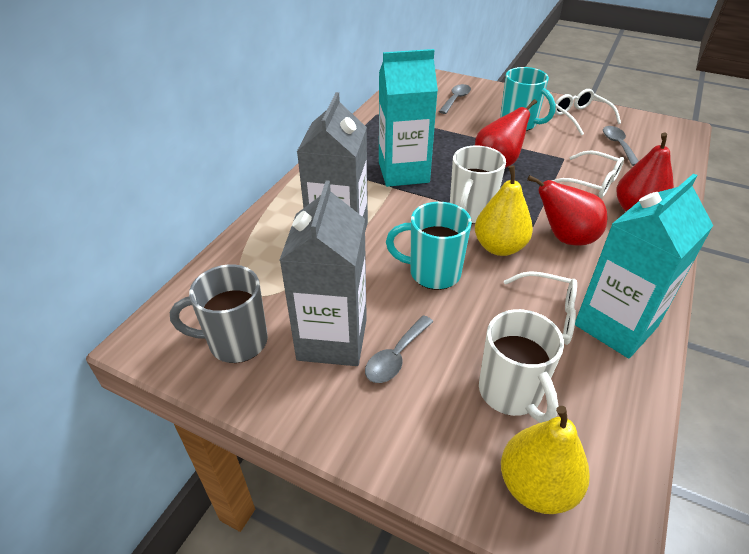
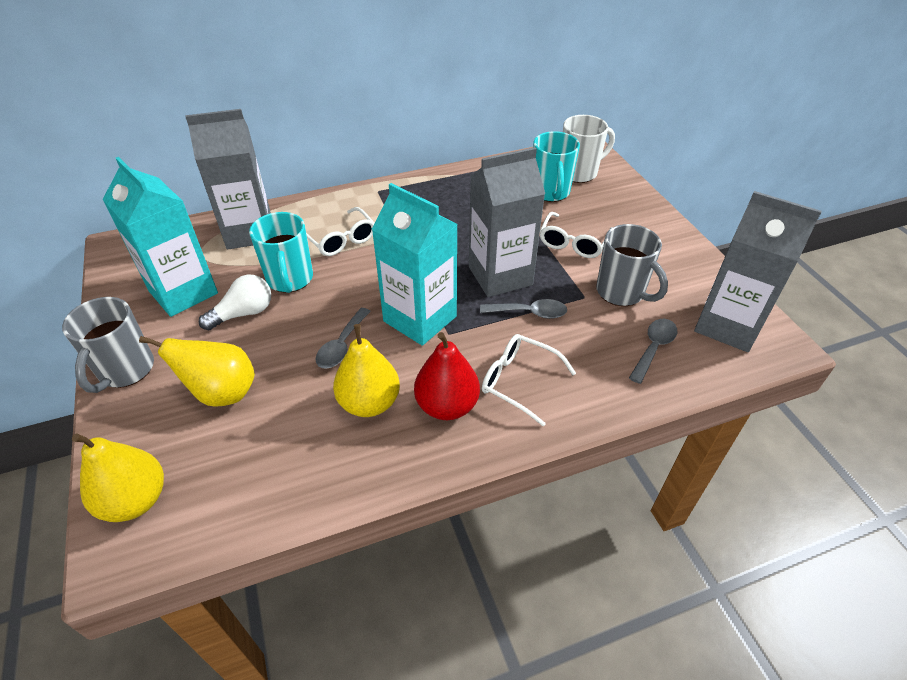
grey carton: 2 -> 3
grey mug: 1 -> 2
red pear: 3 -> 1
white light bulb: 0 -> 1
white mug: 2 -> 1
yellow pear: 2 -> 3

